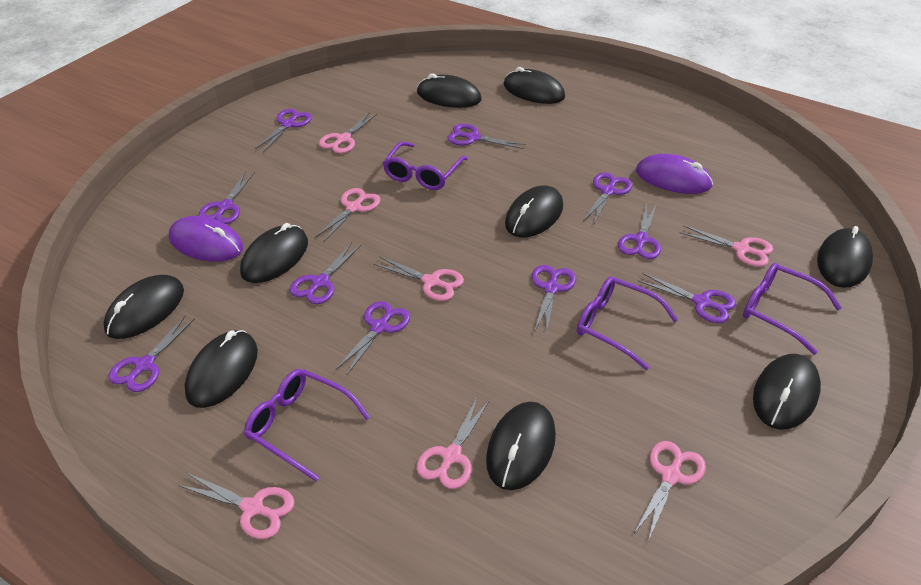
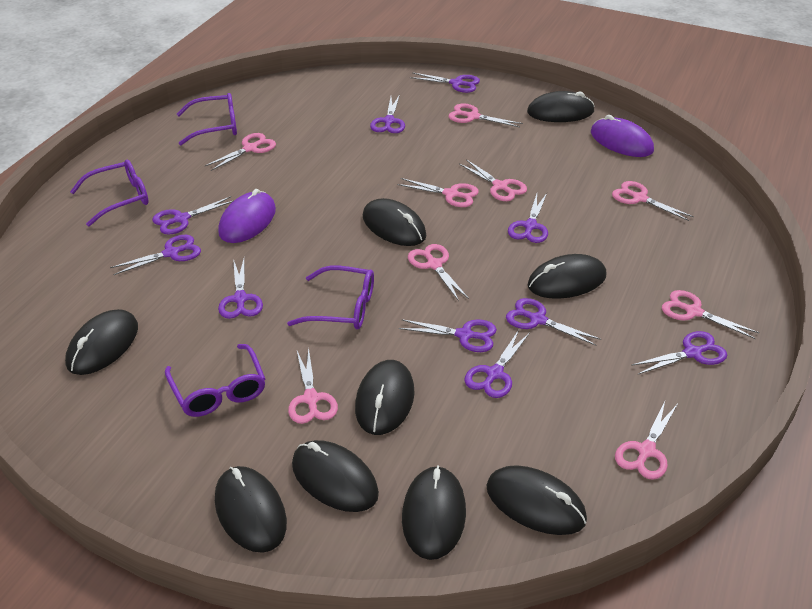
pink scissors: 7 -> 9

